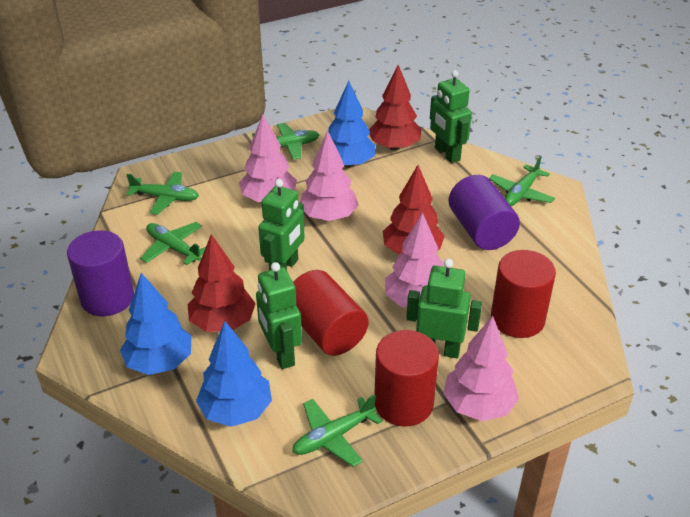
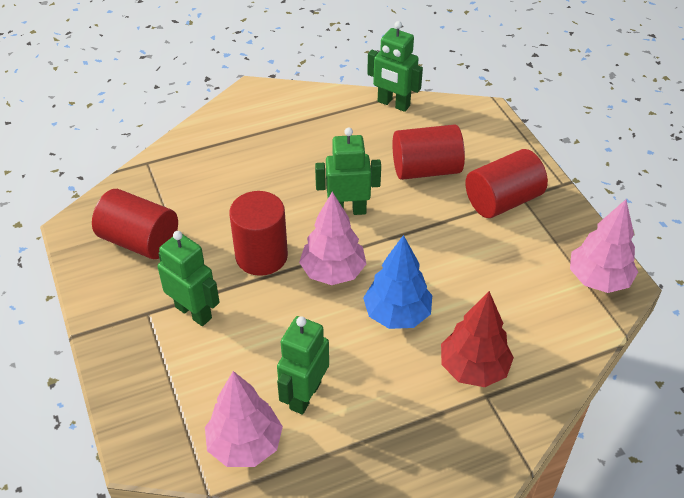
blue tree: 3 -> 1
green plane: 5 -> 0
pink tree: 4 -> 3
purple cylinder: 2 -> 0
red cylinder: 3 -> 4
red tree: 3 -> 1

